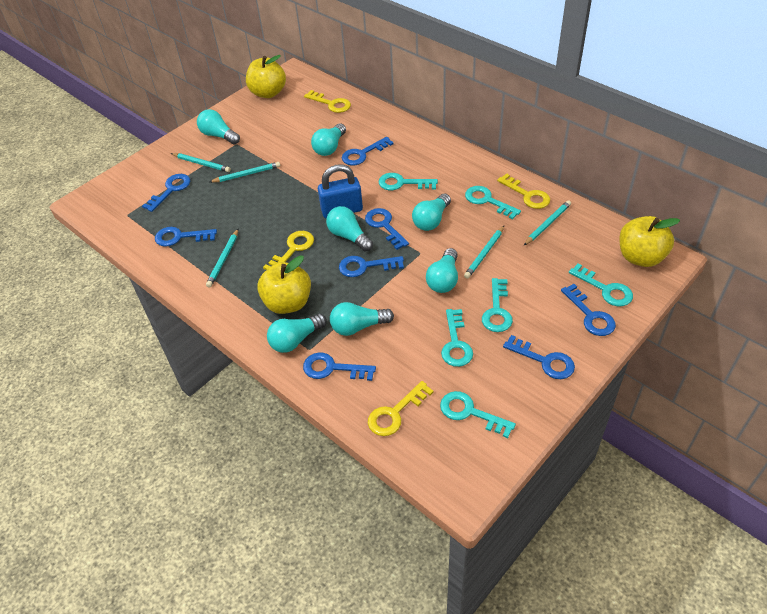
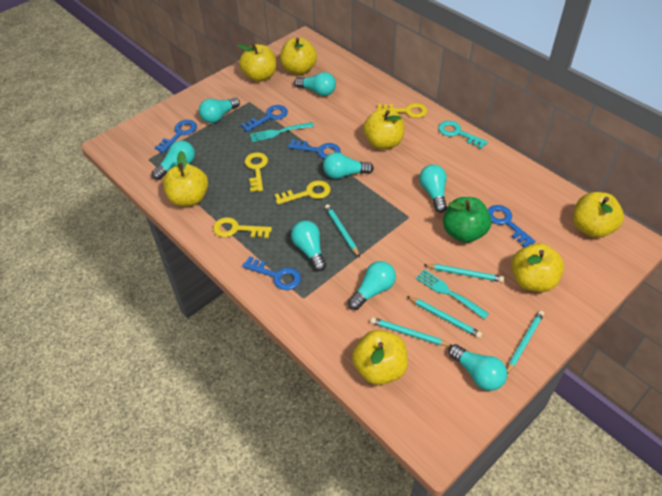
blue key: 8 -> 5
blue padlock: 1 -> 0
green apple: 0 -> 1
turquoise fork: 0 -> 2
turquoise key: 6 -> 1
turquoise light bulb: 7 -> 8
yellow apple: 3 -> 7

